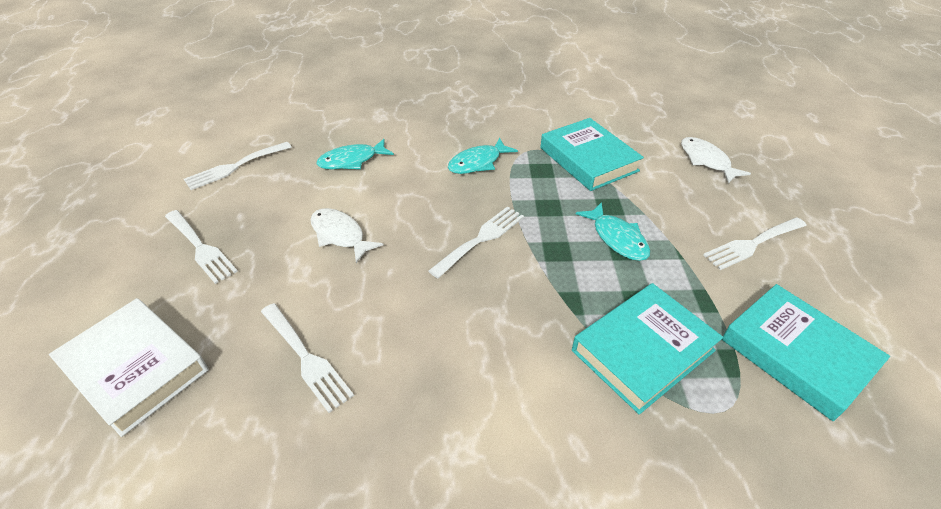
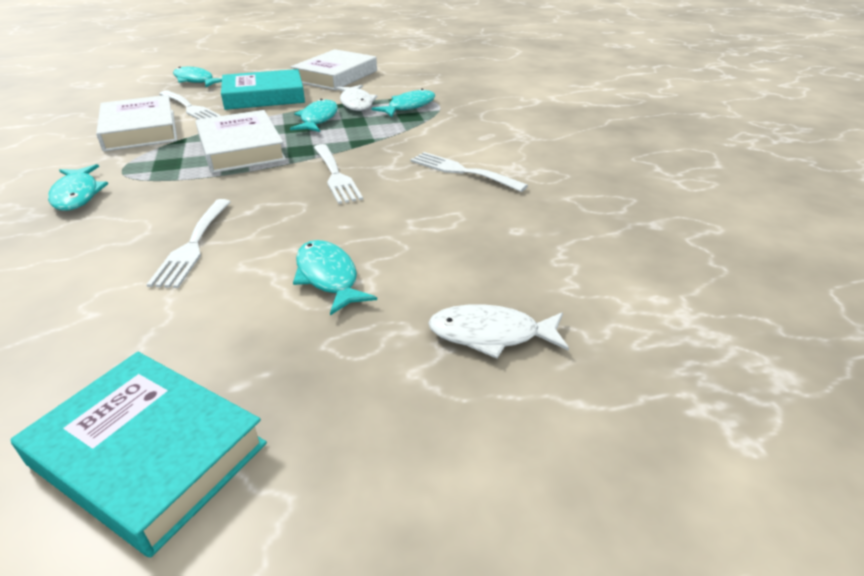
turquoise book: 3 -> 2
turquoise fish: 3 -> 5
white book: 1 -> 3
white fork: 5 -> 4

